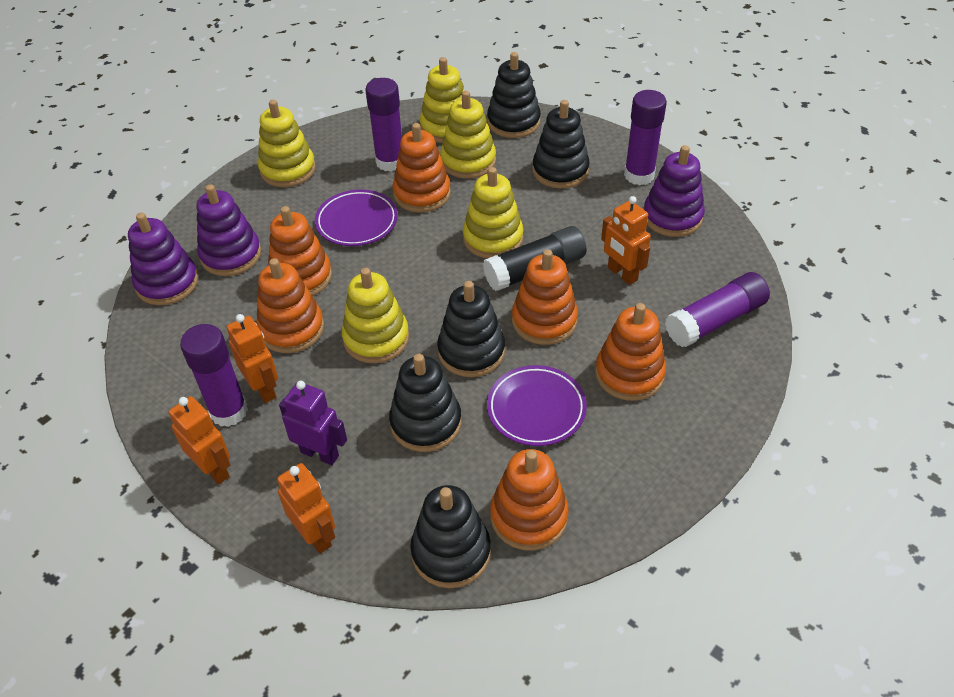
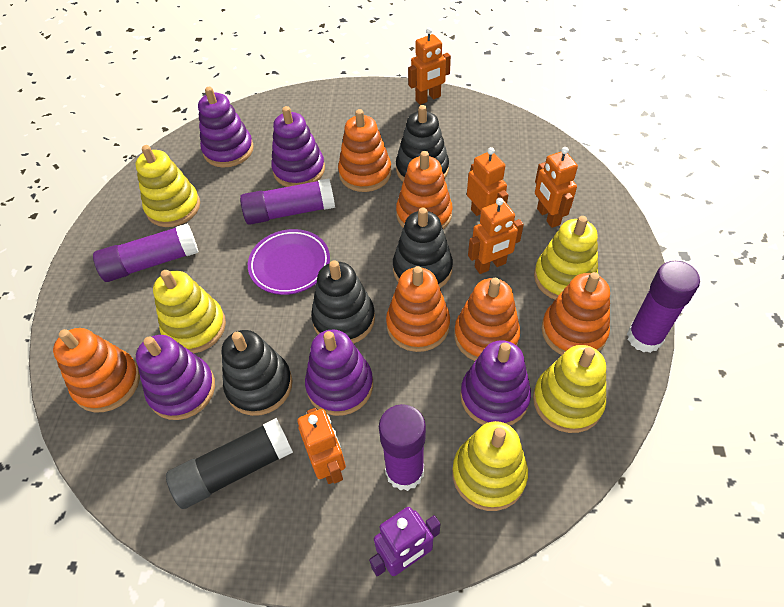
black stacking toy: 5 -> 4
orange robot: 4 -> 5
purple plate: 2 -> 1
purple stacking toy: 3 -> 5

